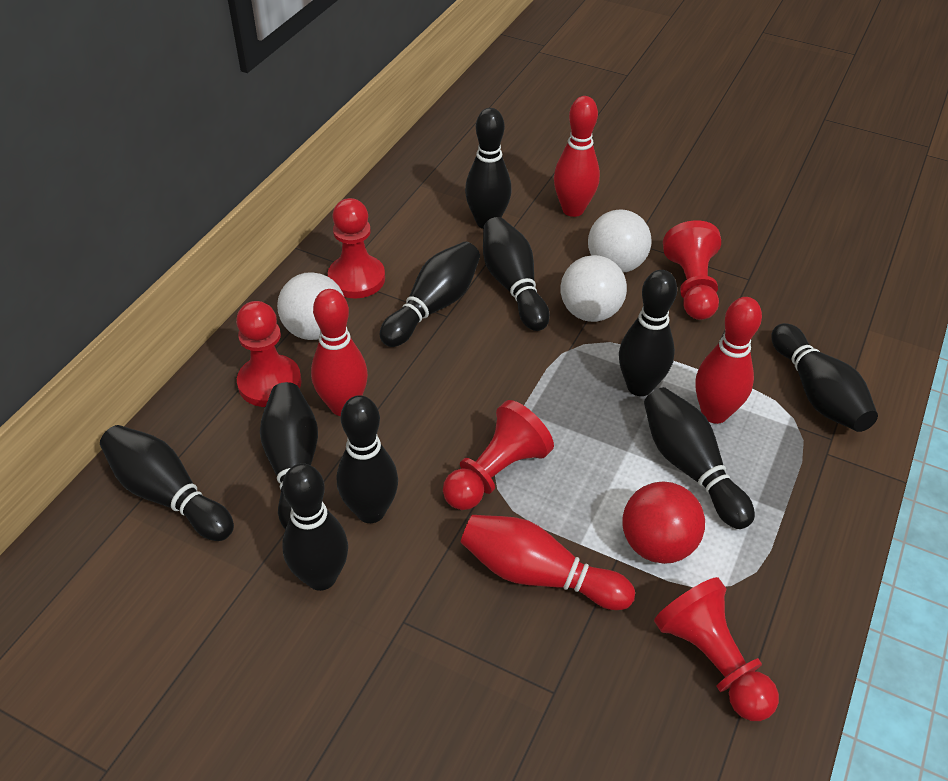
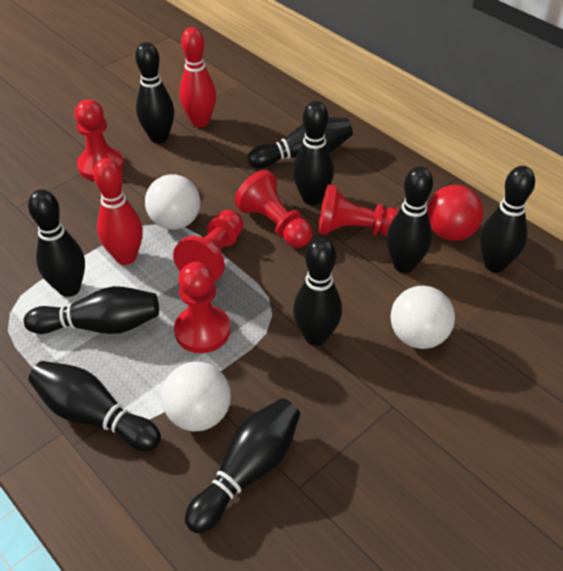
red bowling pin: 4 -> 2

